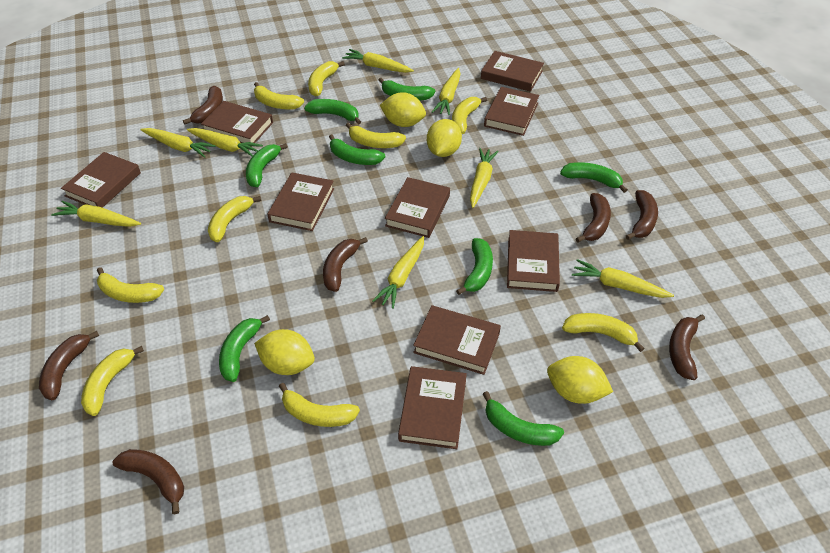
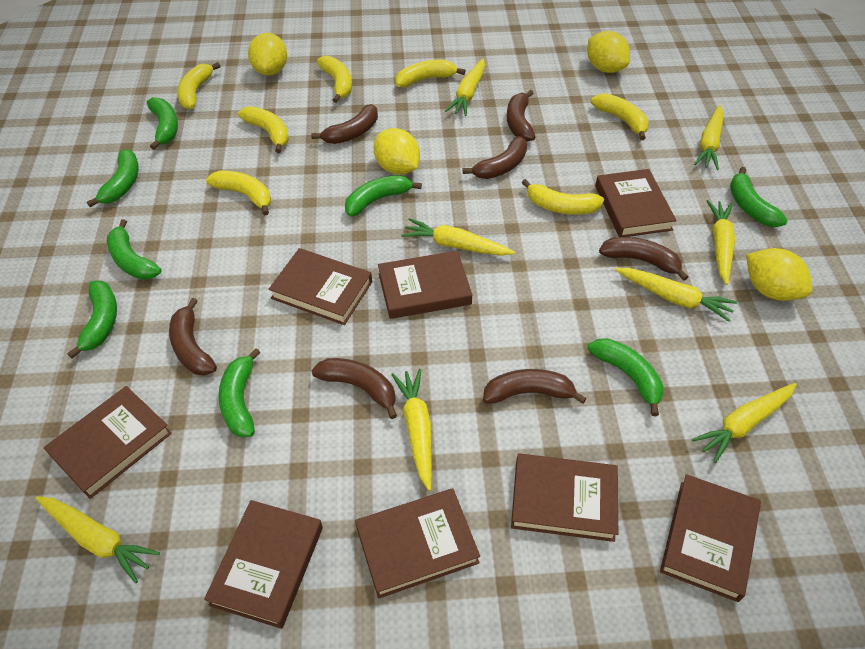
brown book: 9 -> 8
yellow banana: 9 -> 7

